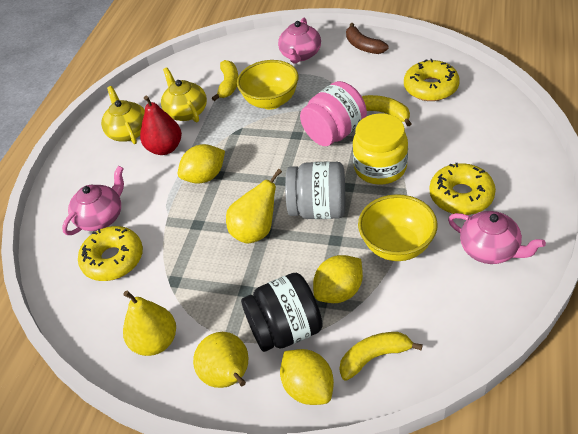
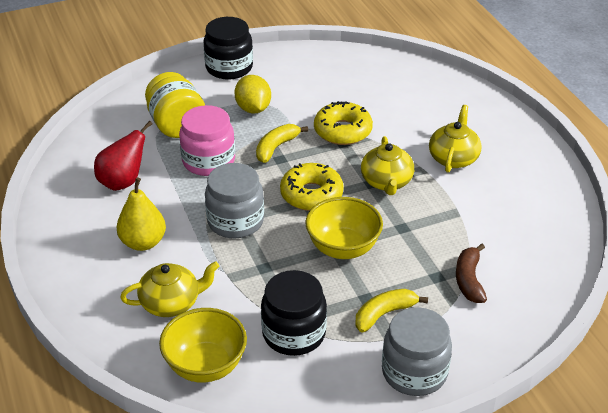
black jar: 1 -> 2
grey jar: 1 -> 2
pink teapot: 3 -> 0
yellow banana: 3 -> 2
yellow donut: 3 -> 2
yellow lemon: 3 -> 1
yellow pear: 3 -> 1
yellow teapot: 2 -> 3

